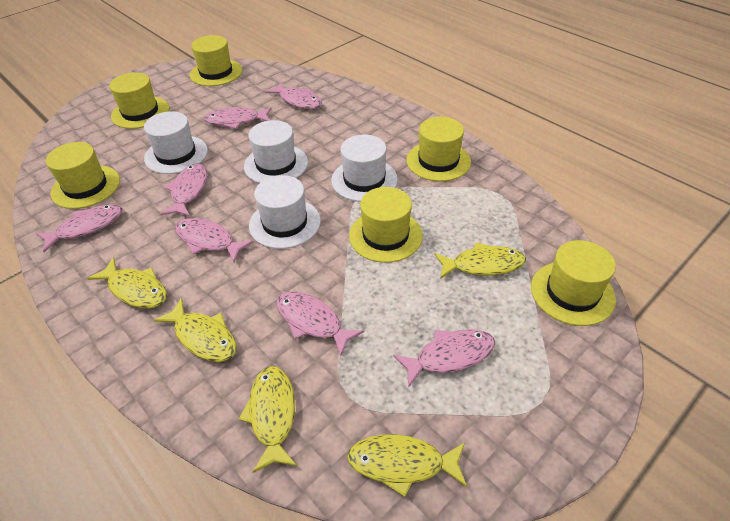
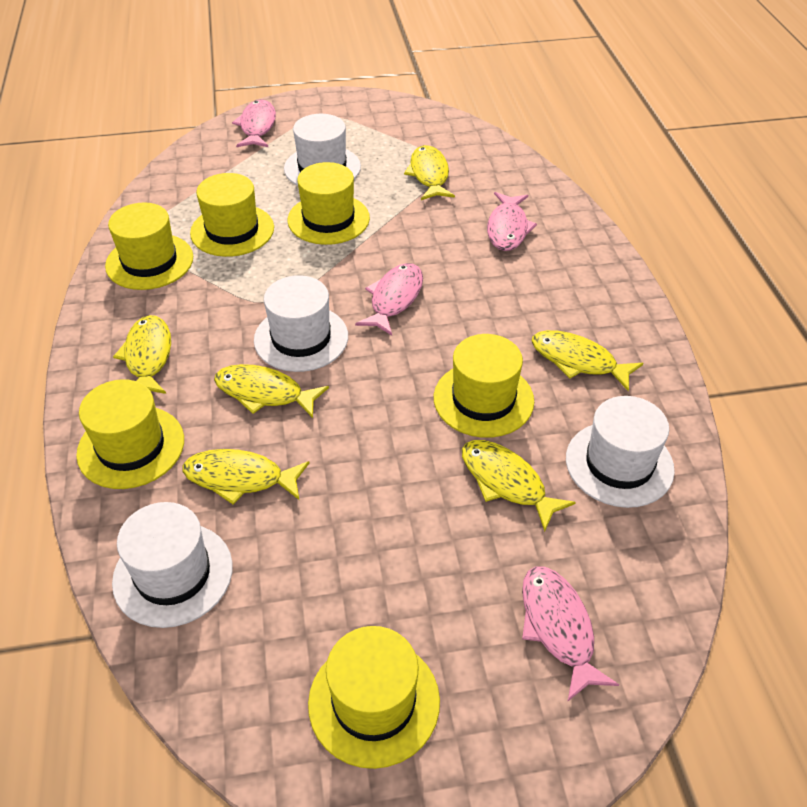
pink fish: 7 -> 4
yellow fish: 5 -> 6

